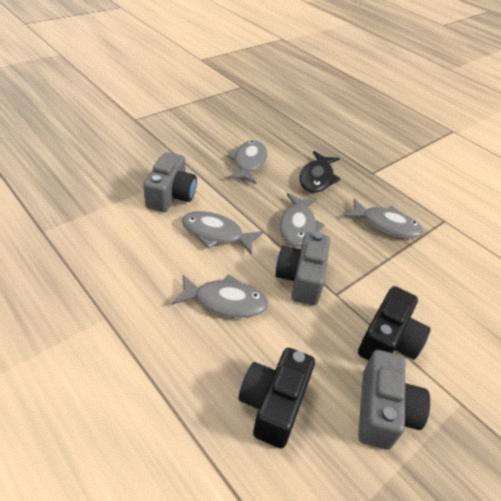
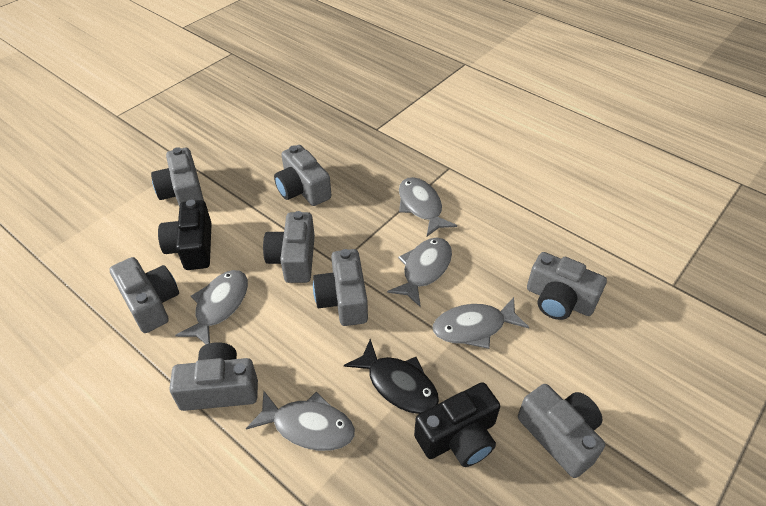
grey camera: 3 -> 8

